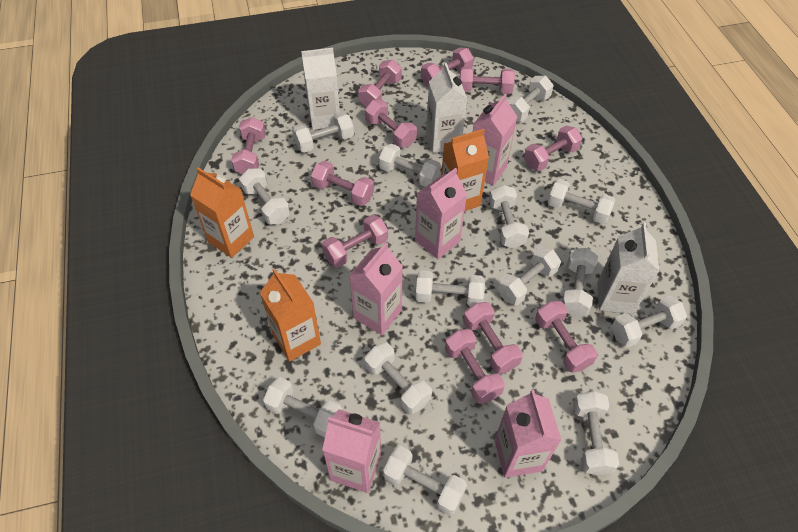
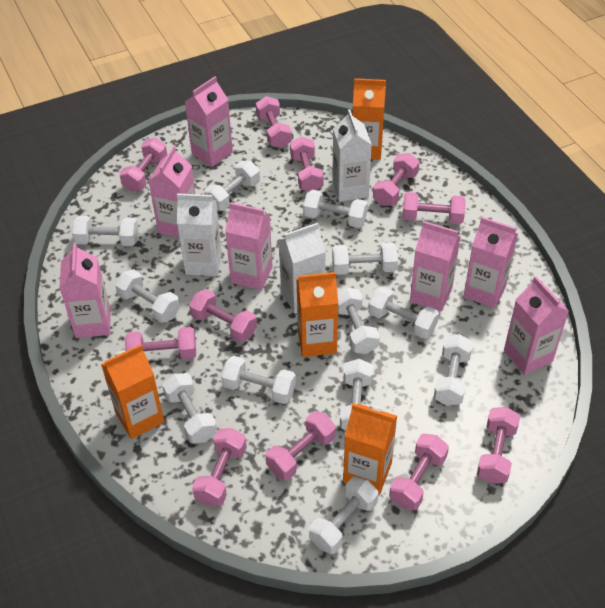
orange carton: 3 -> 4
pink carton: 5 -> 7
white dumbbell: 14 -> 12

